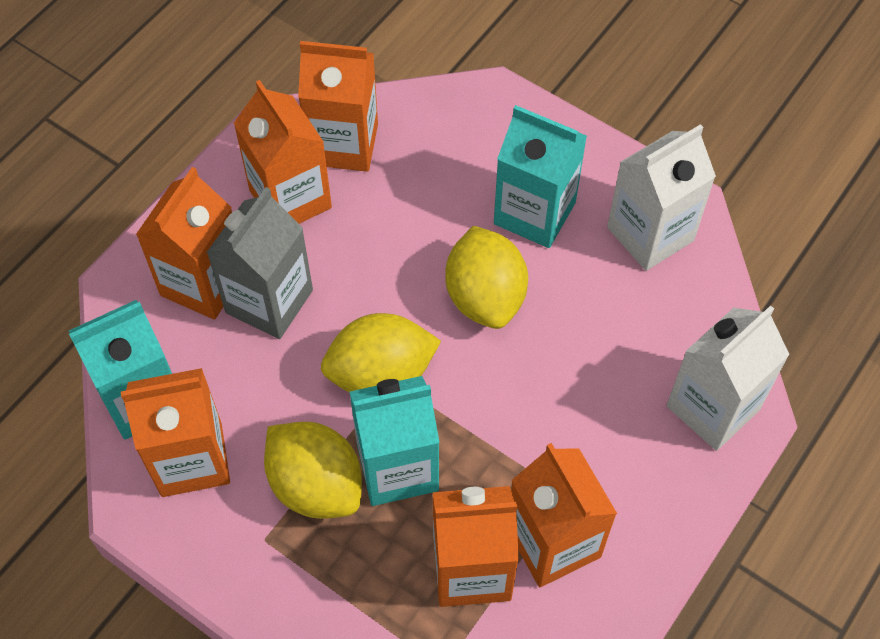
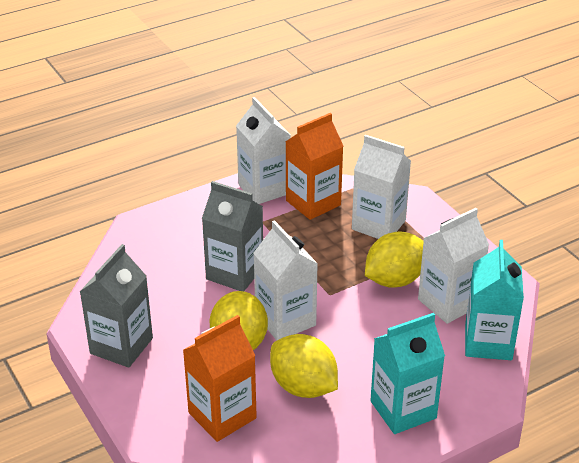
grey carton: 1 -> 2
orange carton: 6 -> 2
turquoise carton: 3 -> 2
white carton: 2 -> 4

